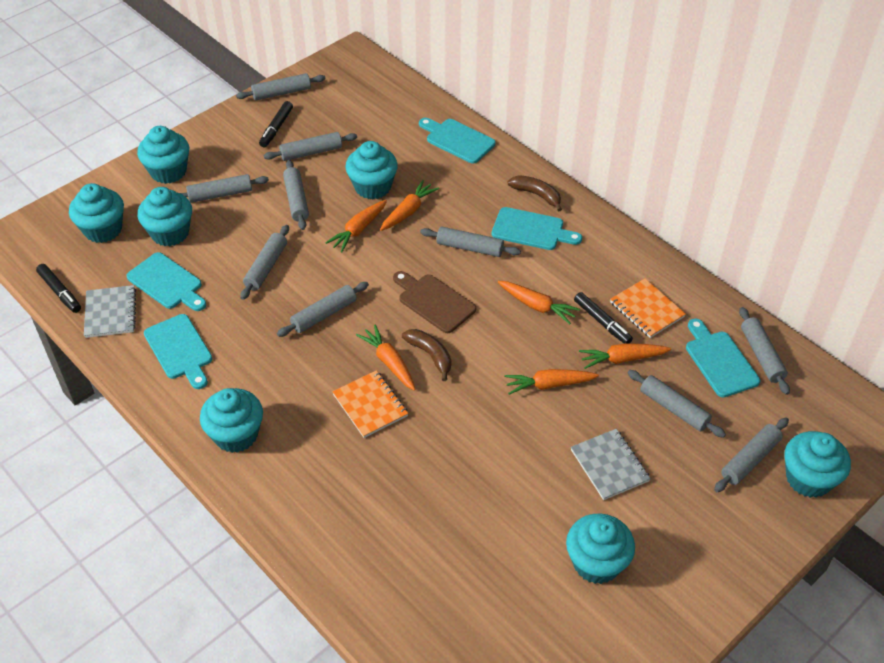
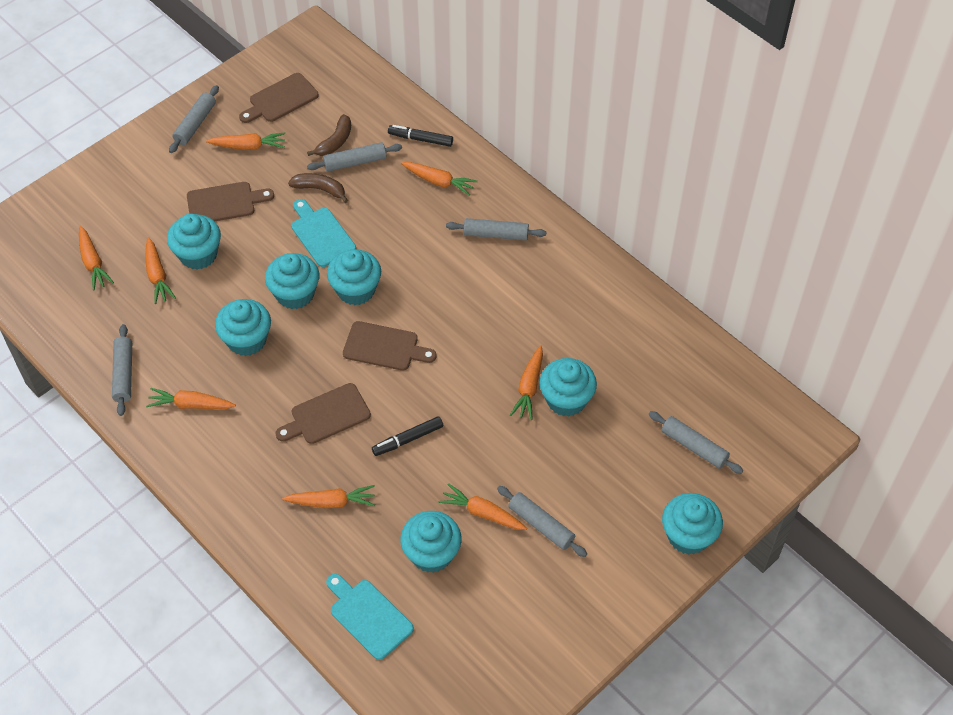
black marker: 3 -> 2
brown cutting board: 1 -> 4
grey notebook: 2 -> 0
grey rolling pin: 10 -> 6
orange carrot: 6 -> 8
orange notebook: 2 -> 0
turquoise cutting board: 5 -> 2

